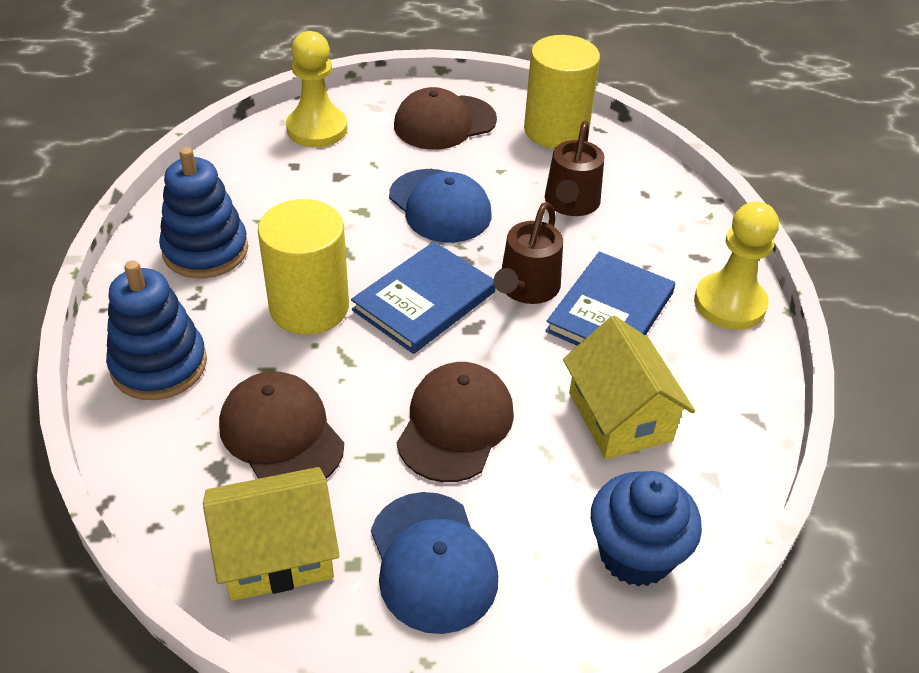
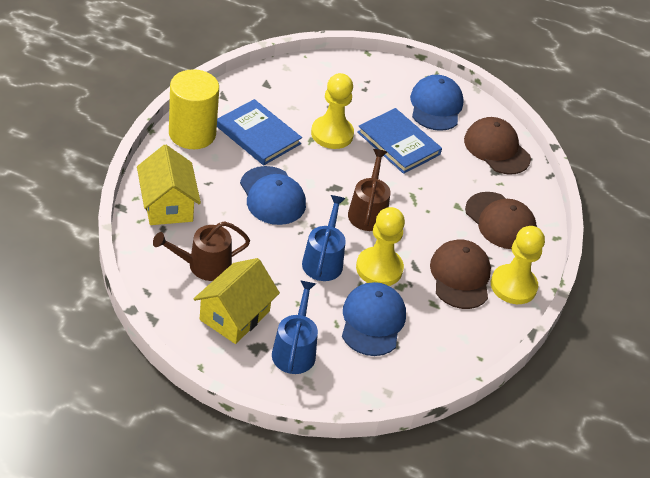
blue cap: 2 -> 3
blue cupcake: 1 -> 0
blue stacking toy: 2 -> 0
blue watering can: 0 -> 2
yellow cylinder: 2 -> 1
yellow pawn: 2 -> 3

